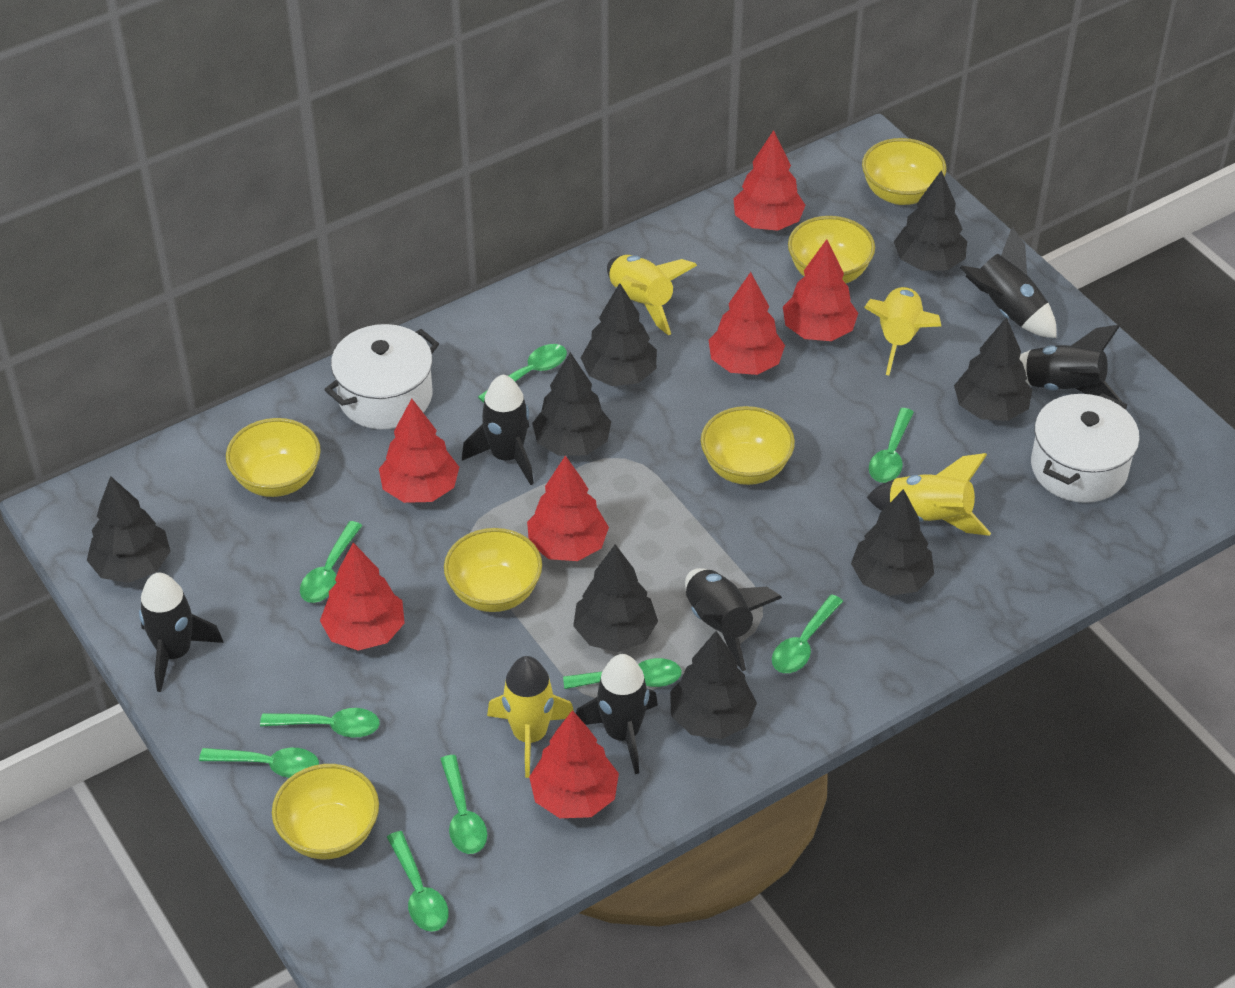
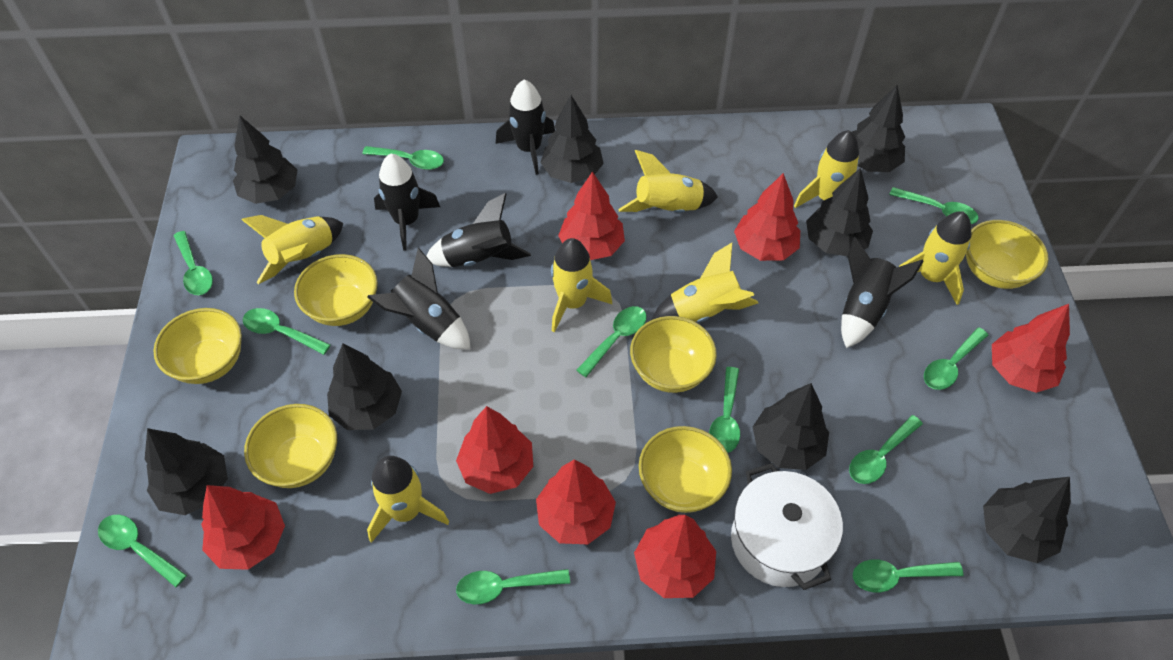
black rocket: 6 -> 5
green spoon: 9 -> 11
white pot: 2 -> 1
yellow rocket: 4 -> 7

